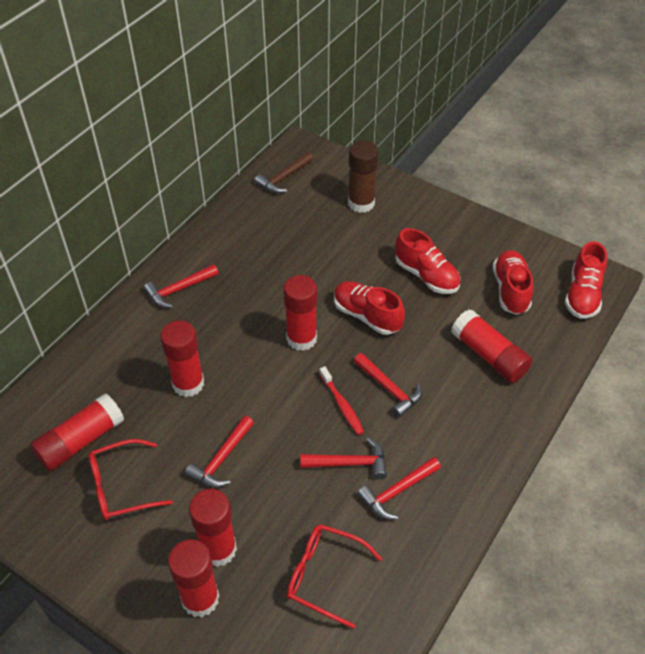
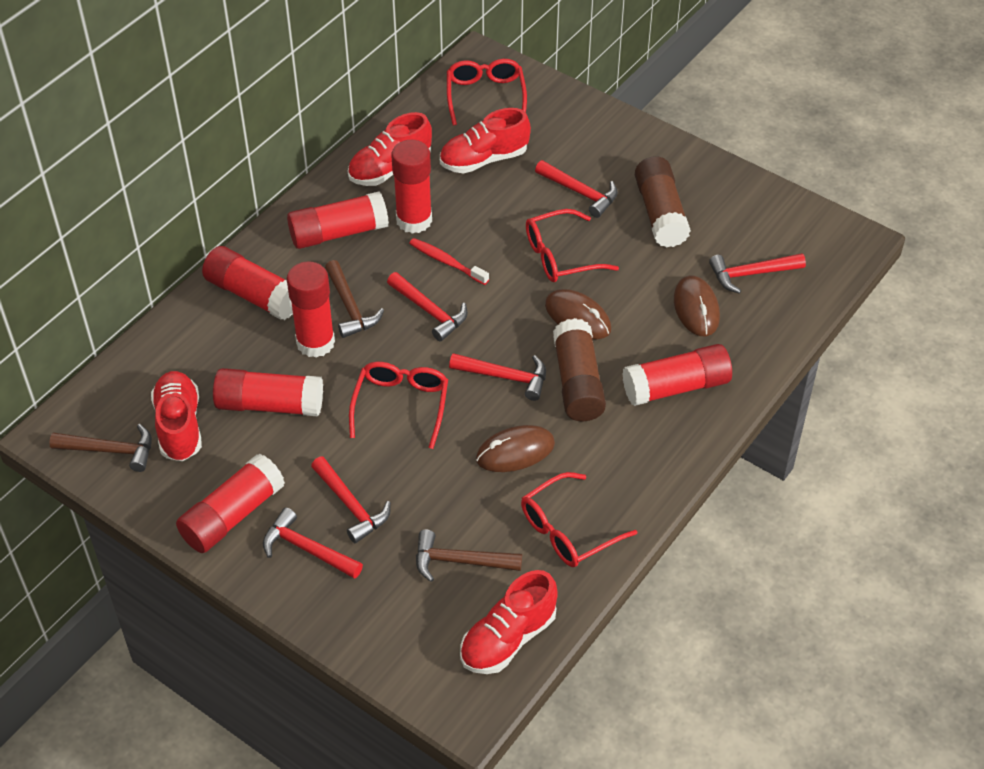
brown glue stick: 1 -> 2
brown hammer: 1 -> 3
brown mouse: 0 -> 3
red glasses: 2 -> 4
red glue stick: 6 -> 7
red hammer: 5 -> 6

